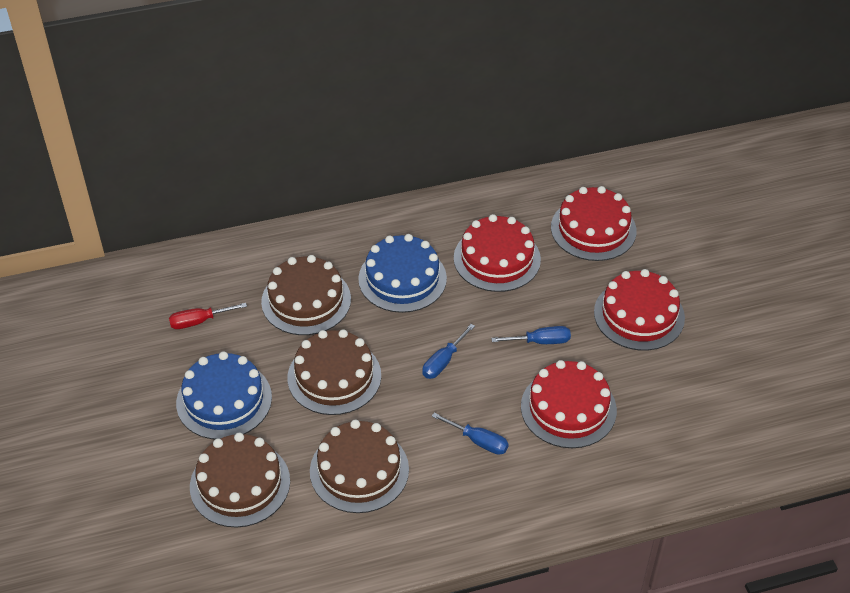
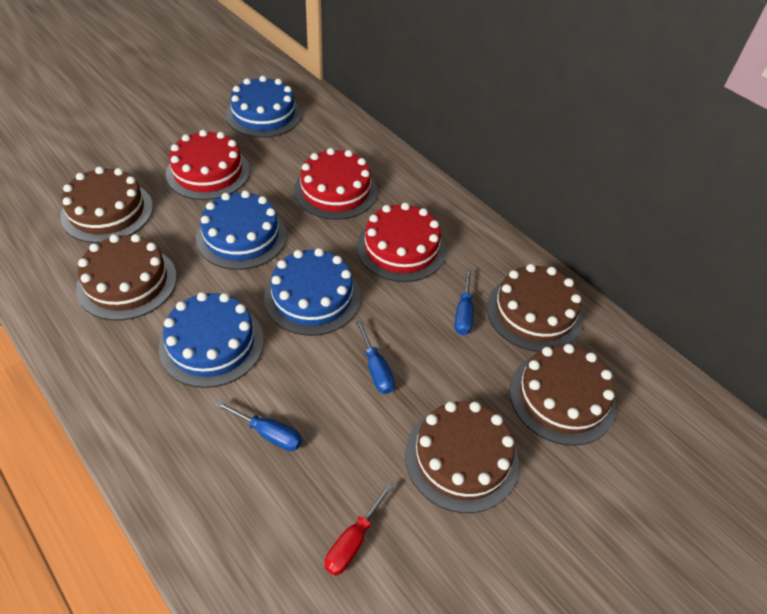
blue cake: 2 -> 4
brown cake: 4 -> 5
red cake: 4 -> 3

